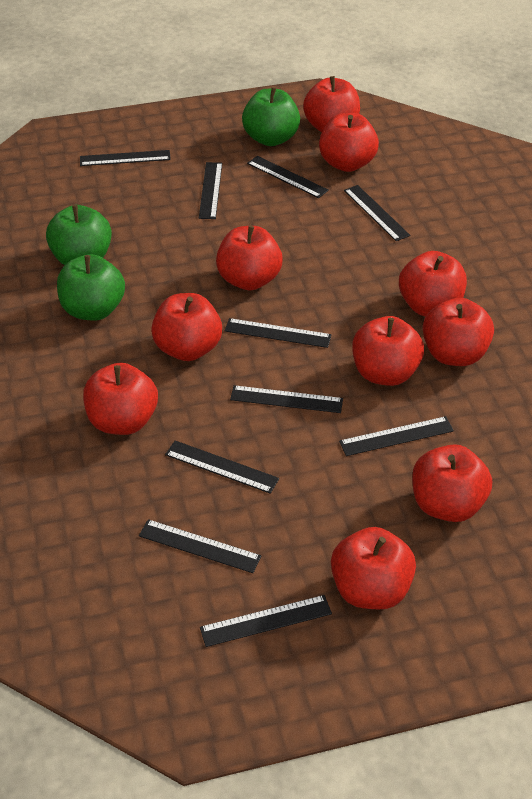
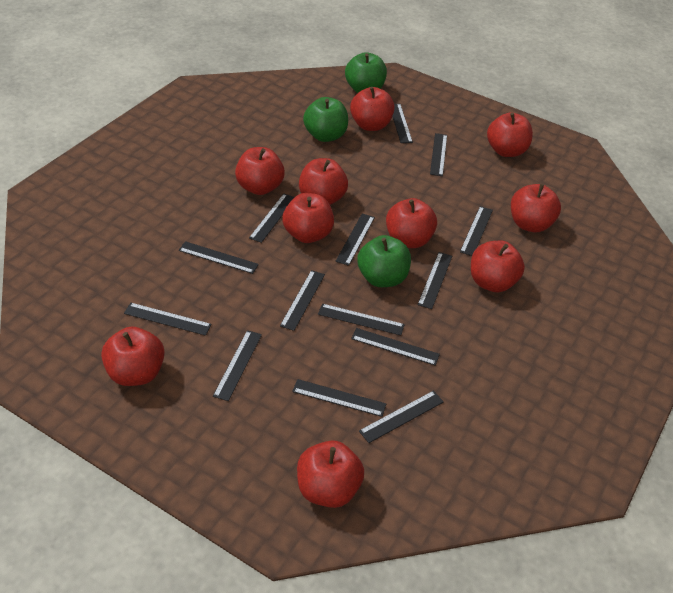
black ruler: 10 -> 14

